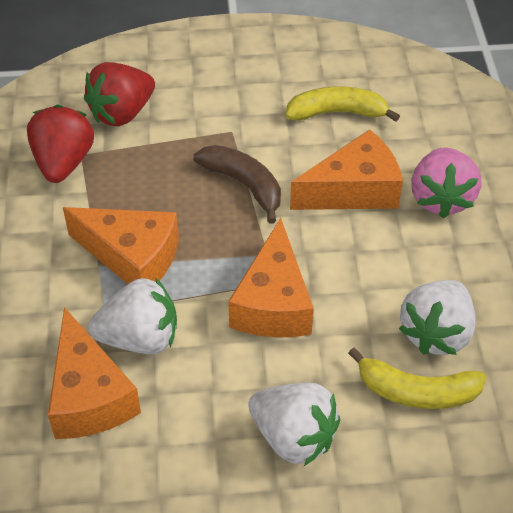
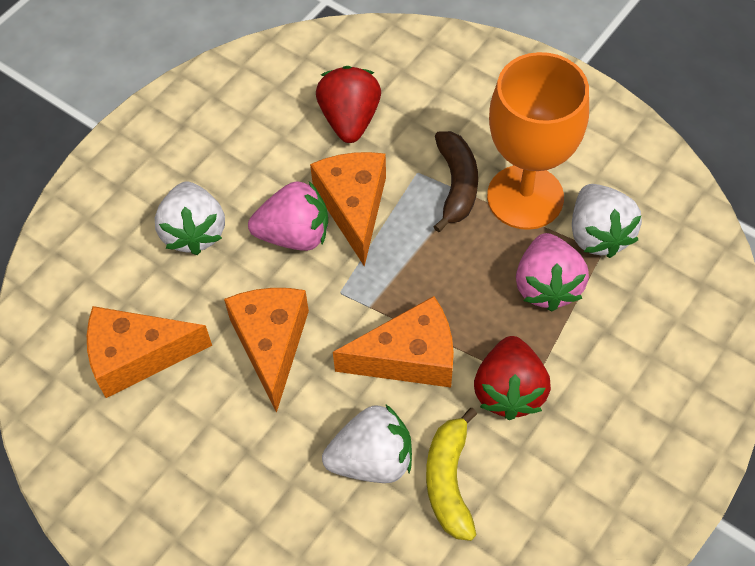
orange goblet: 0 -> 1
pink strawberry: 1 -> 2
yellow banana: 2 -> 1

